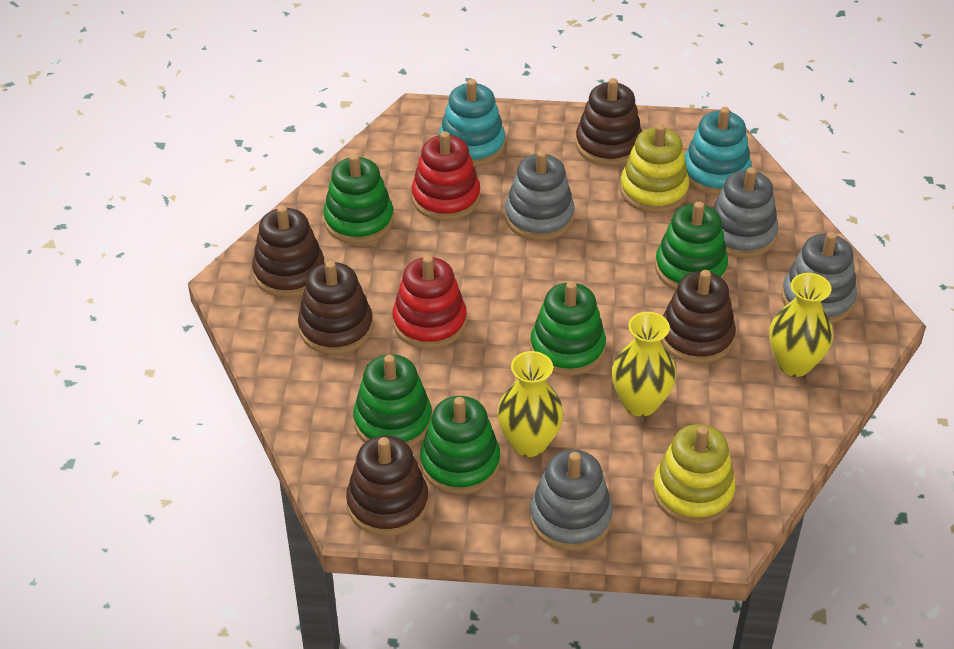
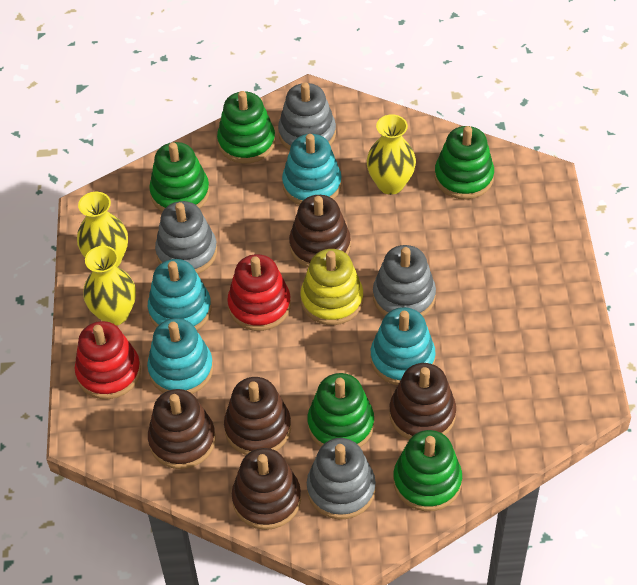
turquoise stacking toy: 2 -> 4
yellow stacking toy: 2 -> 1

